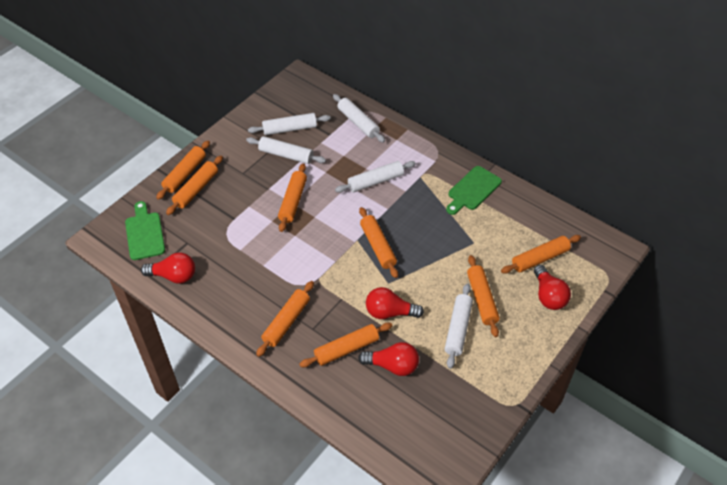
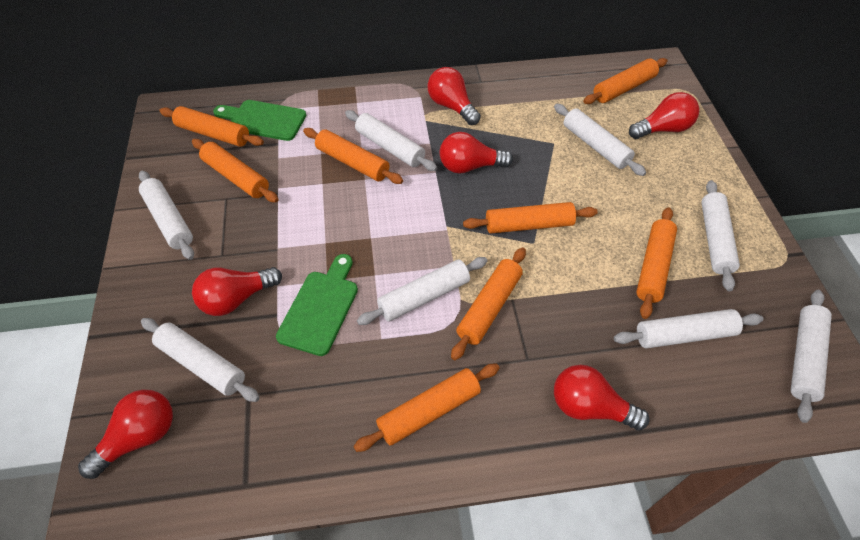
red light bulb: 4 -> 6
white rolling pin: 5 -> 8

